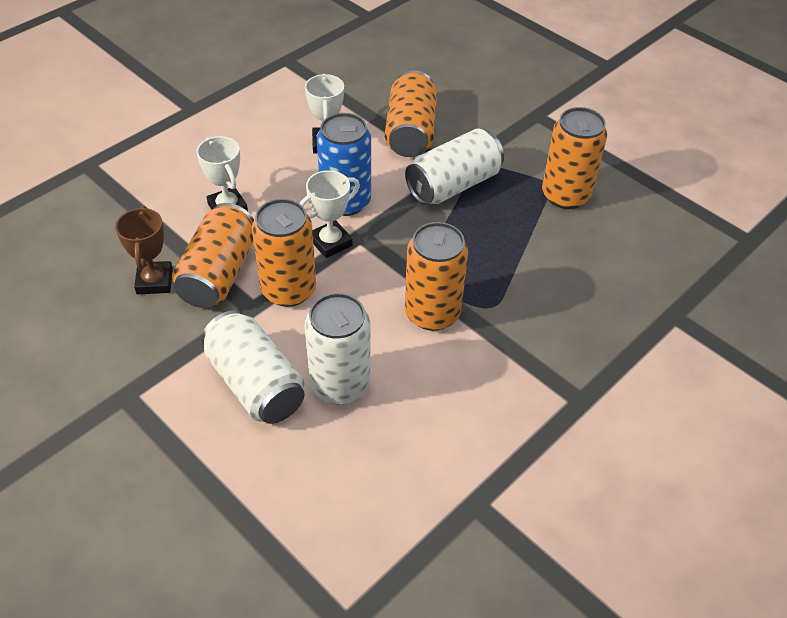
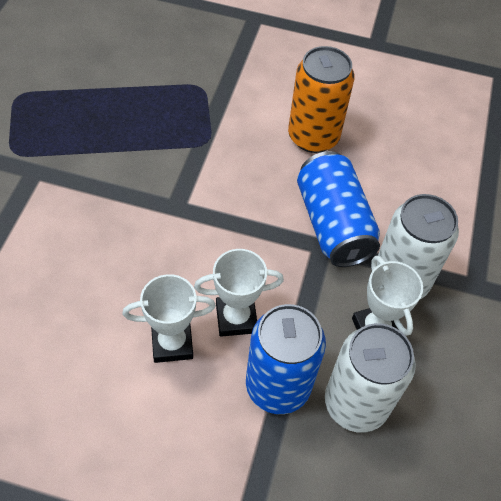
blue can: 1 -> 2
brown trophy: 1 -> 0
orange can: 5 -> 1
white can: 3 -> 2

